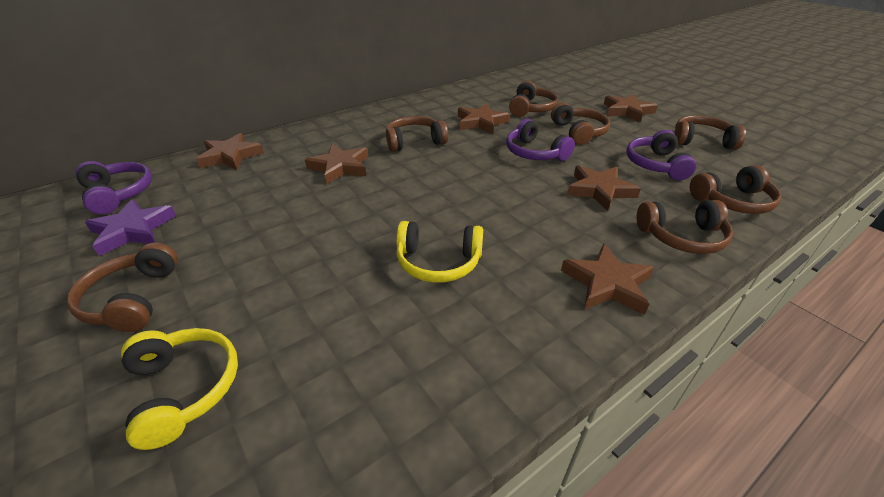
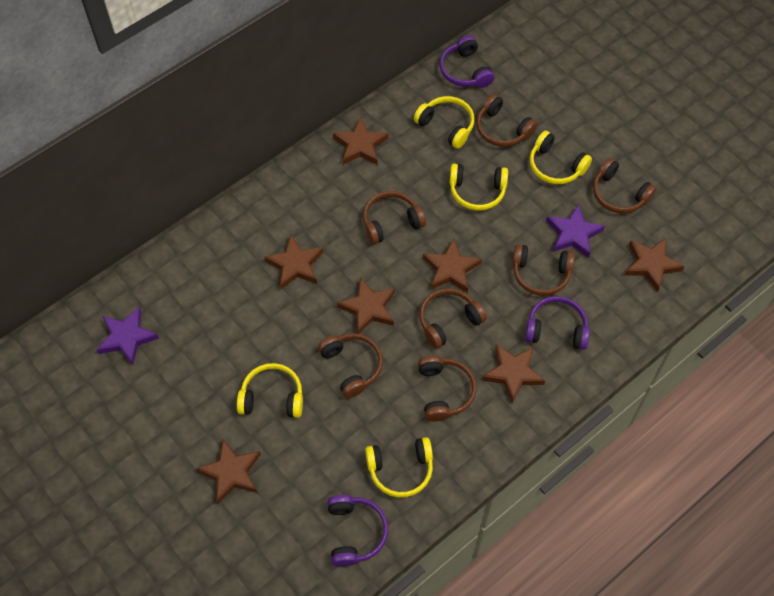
brown star: 6 -> 7
purple star: 1 -> 2
yellow headphones: 2 -> 5

